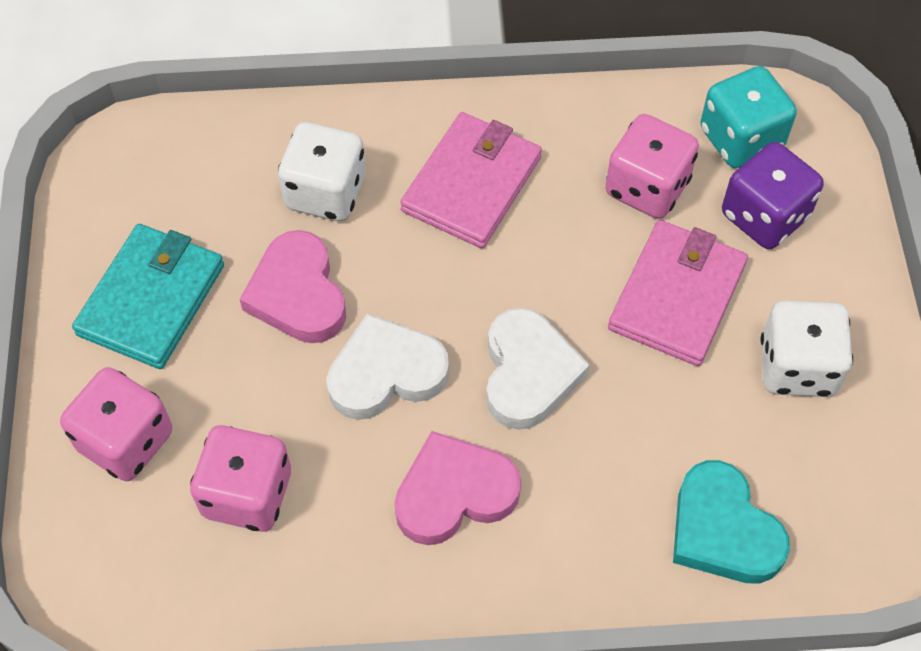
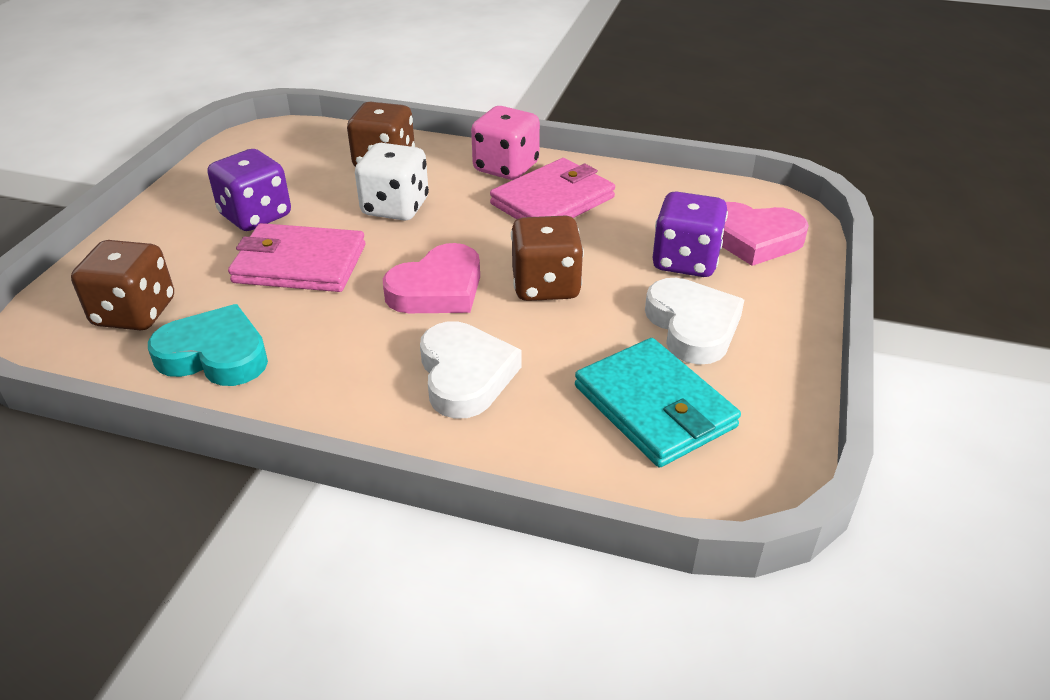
brown dice: 0 -> 3
pink dice: 3 -> 1
purple dice: 1 -> 2
turquoise dice: 1 -> 0
white dice: 2 -> 1

